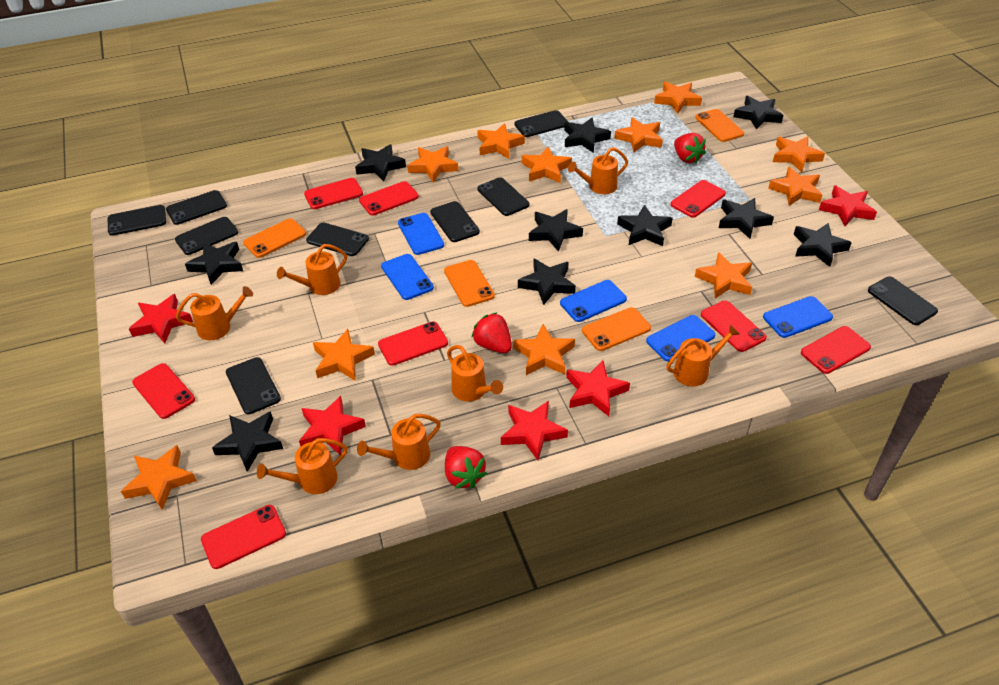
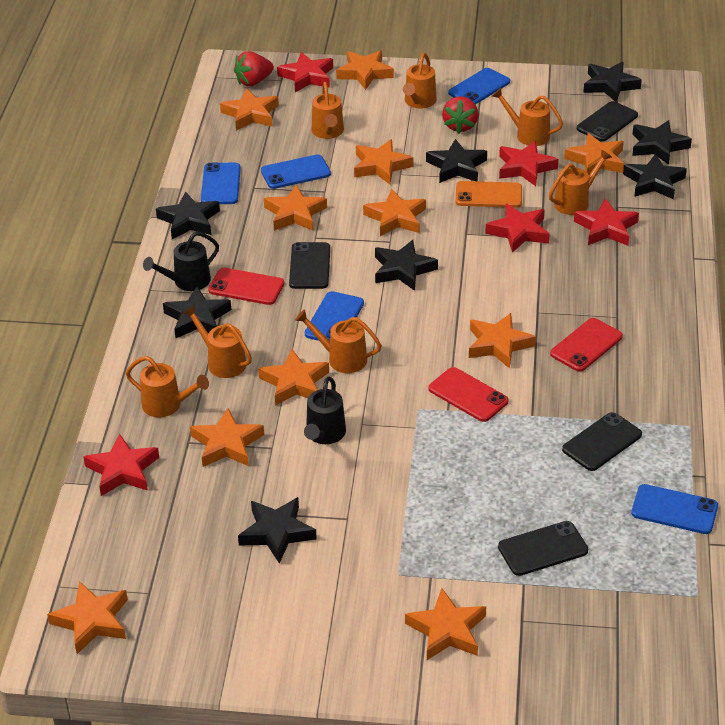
black phone: 9 -> 4
black star: 10 -> 8
black watering can: 0 -> 2
orange phone: 4 -> 1
red phone: 8 -> 3
red strawberry: 3 -> 2

